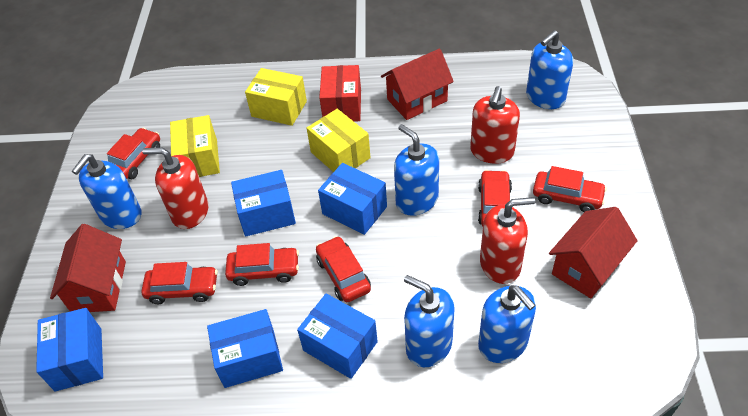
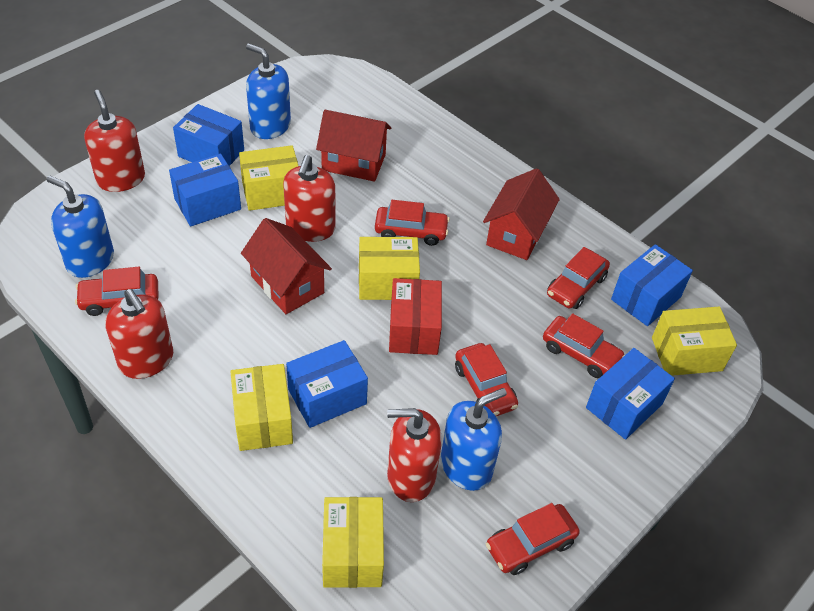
blue soap dispenser: 5 -> 3
red soap dispenser: 3 -> 4
yellow box: 3 -> 5

